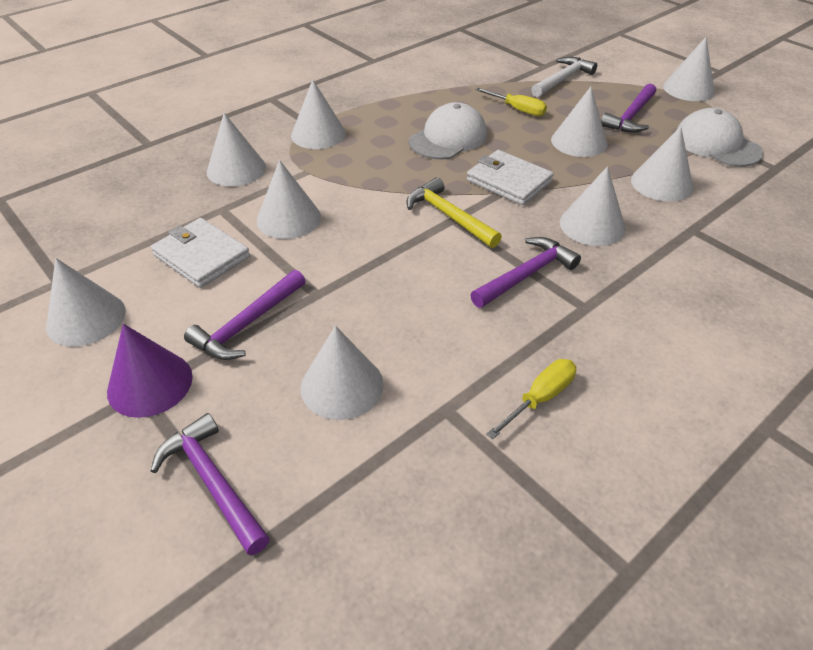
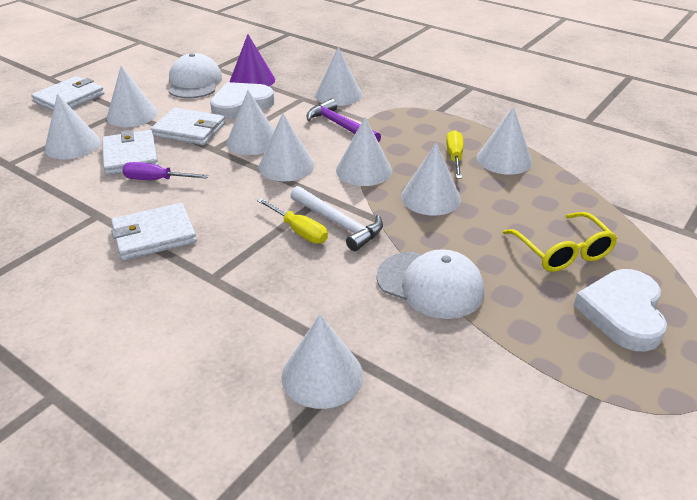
purple hammer: 4 -> 1
purple screwdriver: 0 -> 1
white heart: 0 -> 2
white wallet: 2 -> 4
yellow glasses: 0 -> 1
yellow hammer: 1 -> 0

